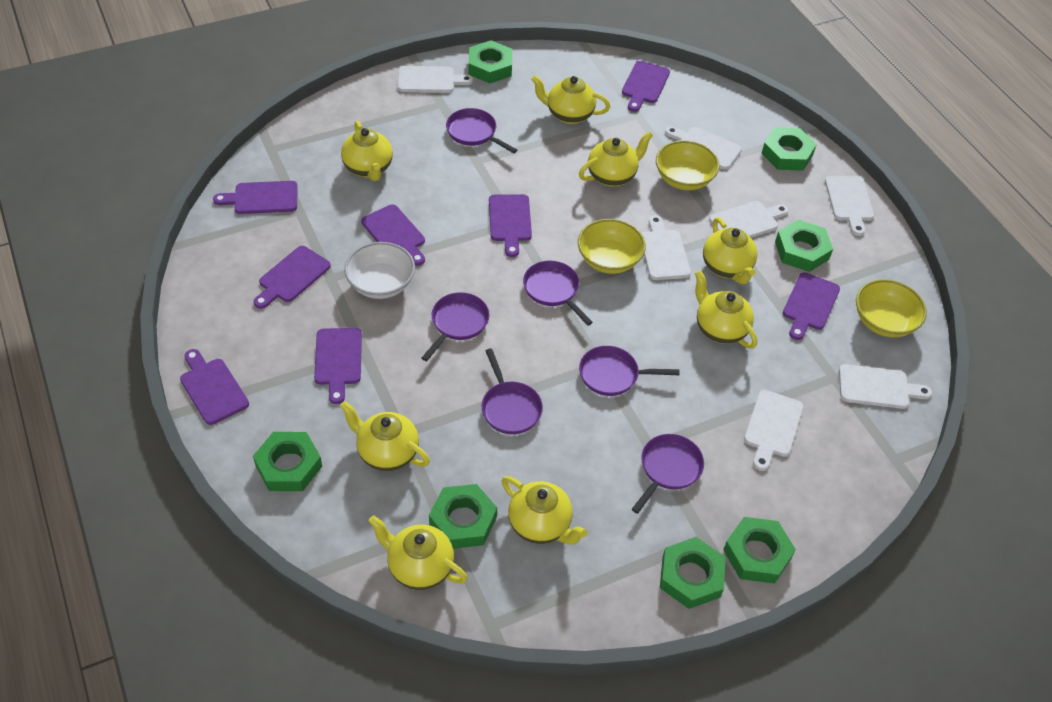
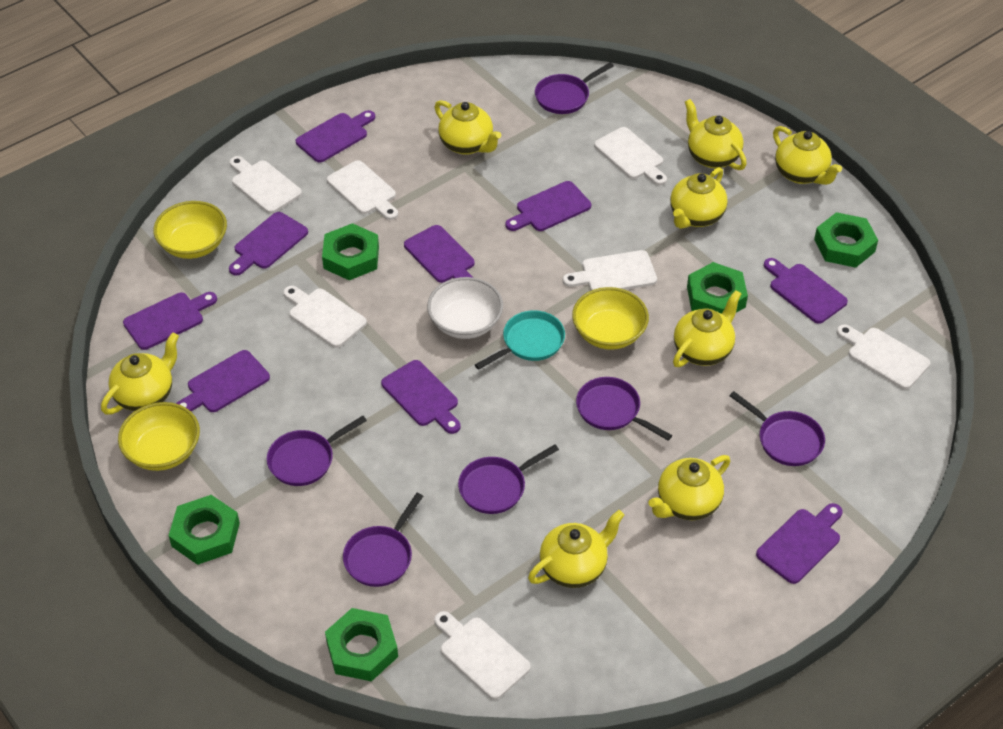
green nut: 7 -> 5
purple cutting board: 8 -> 9
turquoise pan: 0 -> 1

